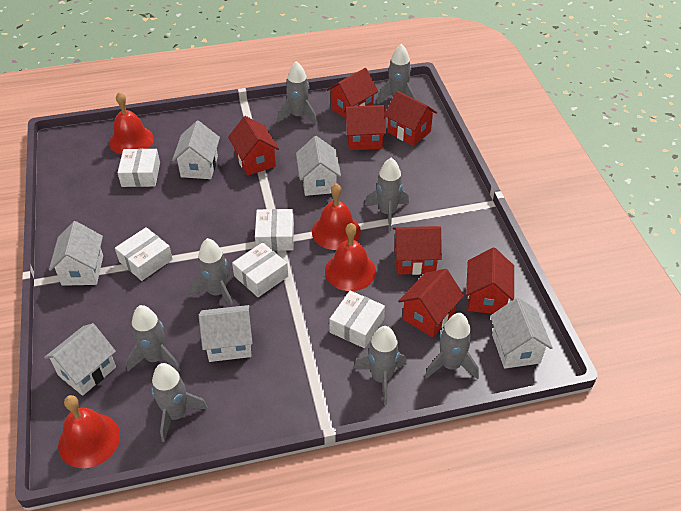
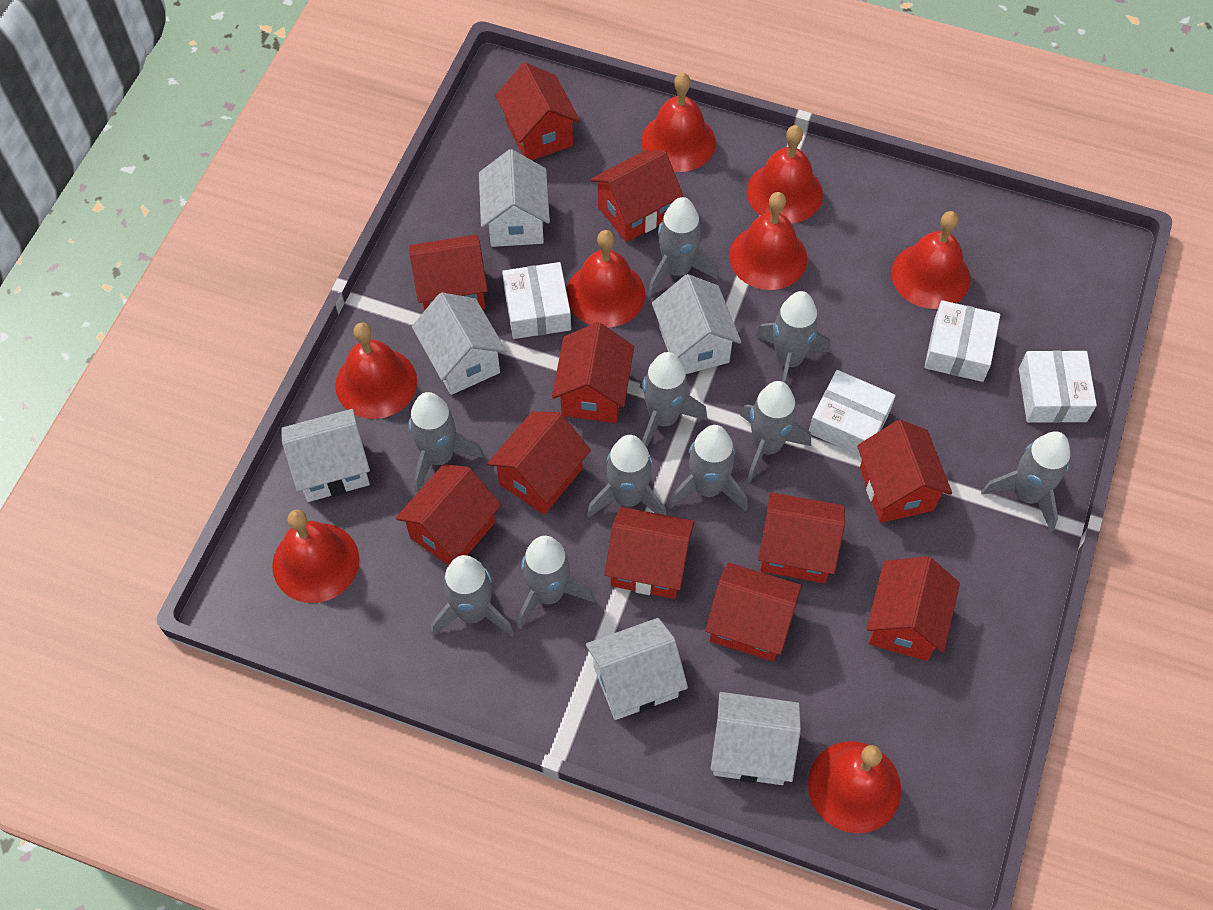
grey rocket: 8 -> 10
red bell: 4 -> 8
red house: 7 -> 11
white box: 5 -> 4

